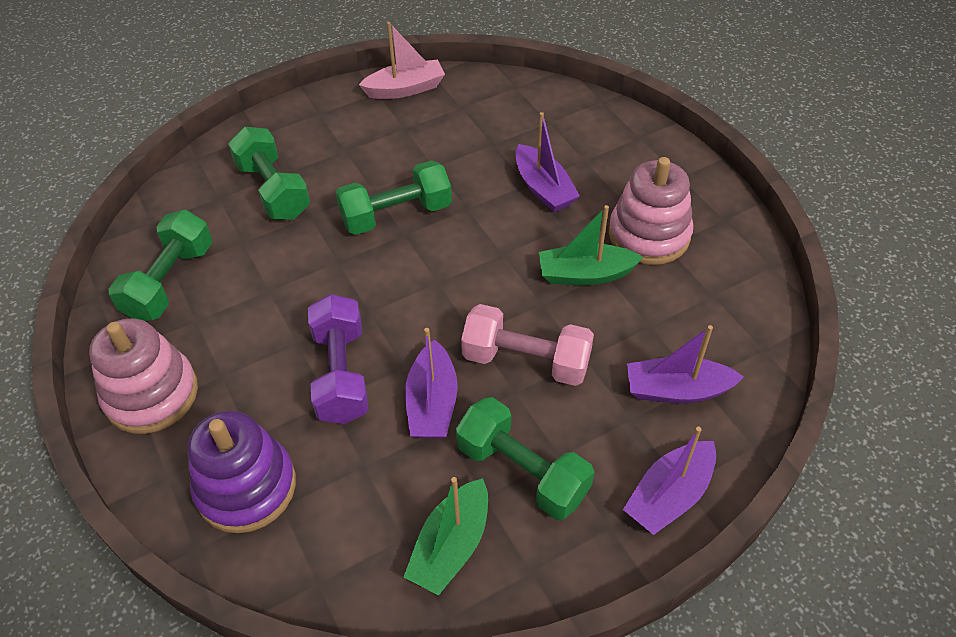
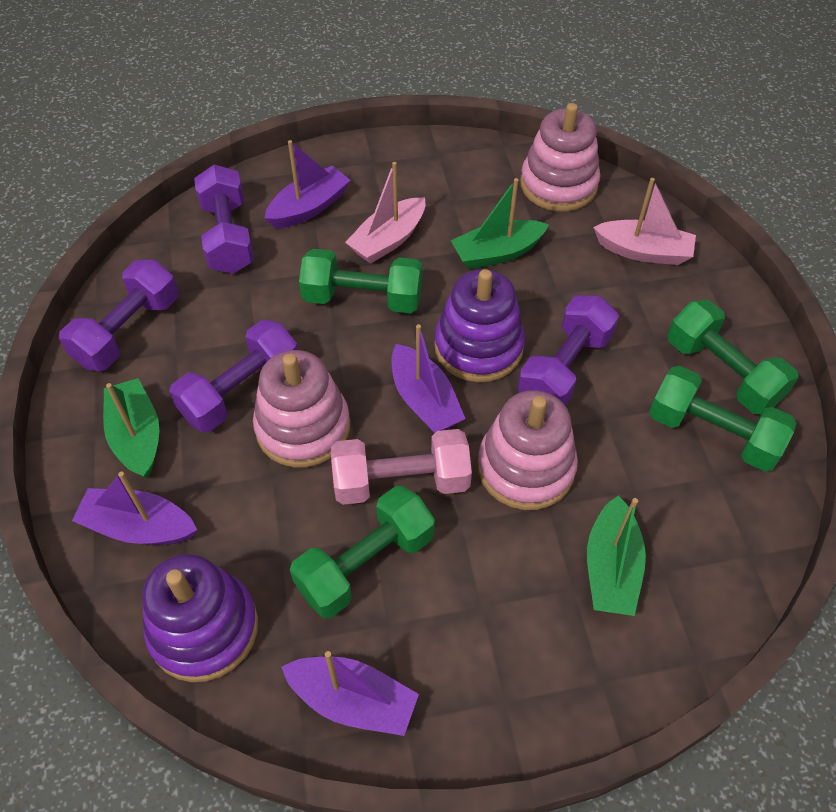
green boat: 2 -> 3
pink boat: 1 -> 2
pink stacking toy: 2 -> 3
purple dumbbell: 1 -> 4
purple stacking toy: 1 -> 2

